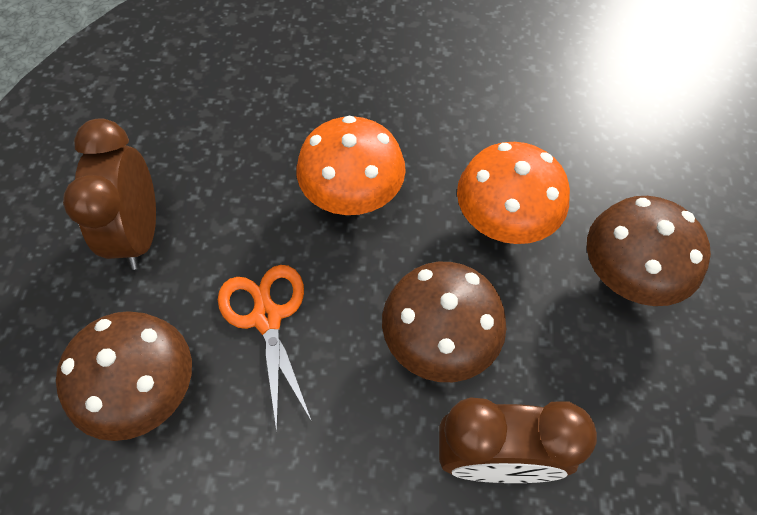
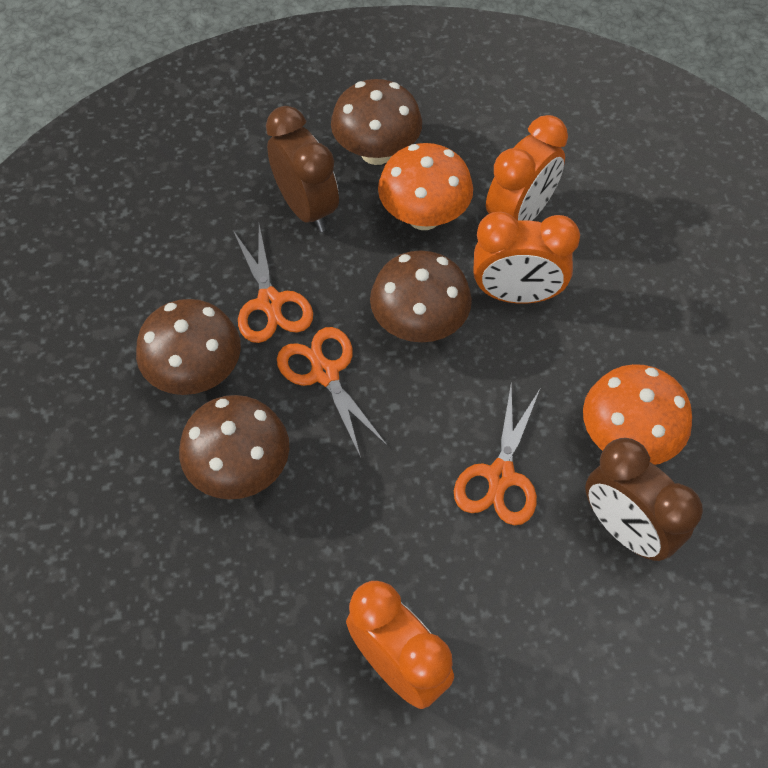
brown mushroom: 3 -> 4
orange clock: 0 -> 3
orange scissors: 1 -> 3

